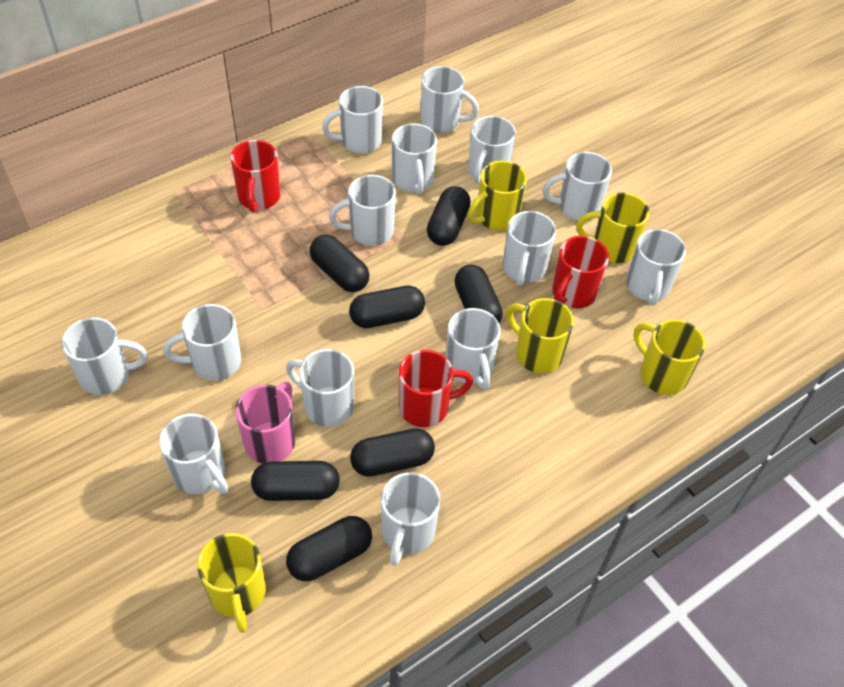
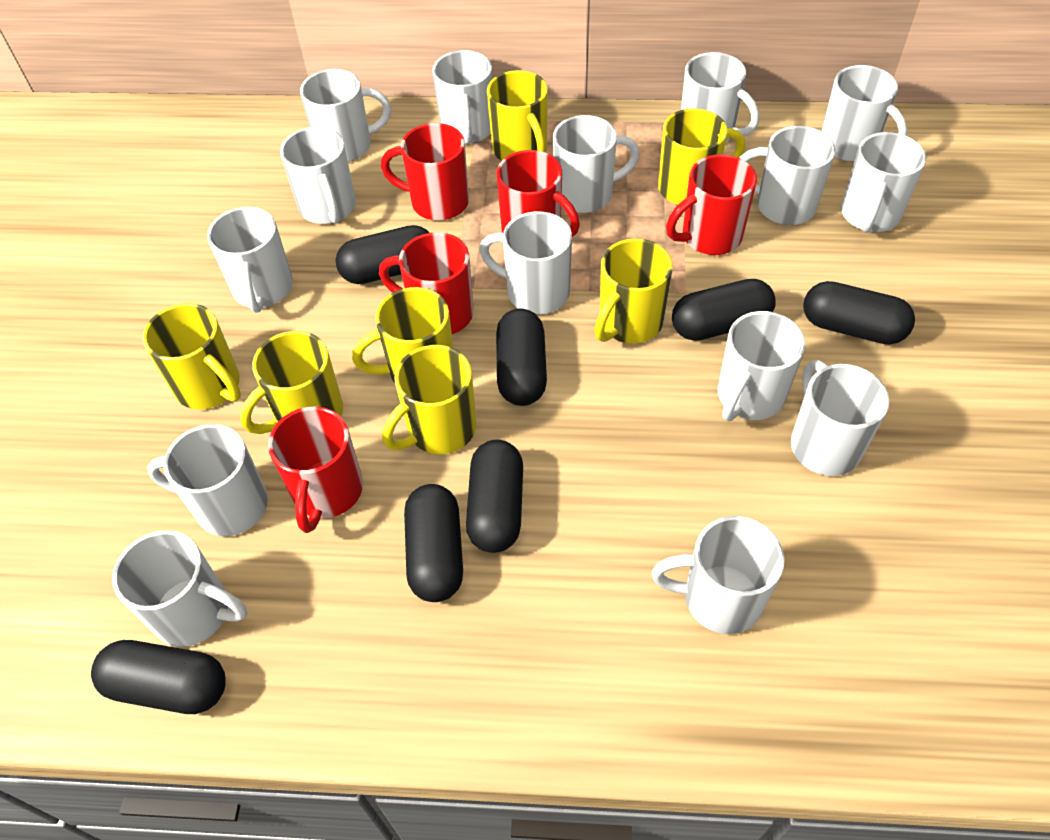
pink mug: 1 -> 0
red mug: 3 -> 5
white mug: 14 -> 15
yellow mug: 5 -> 7

